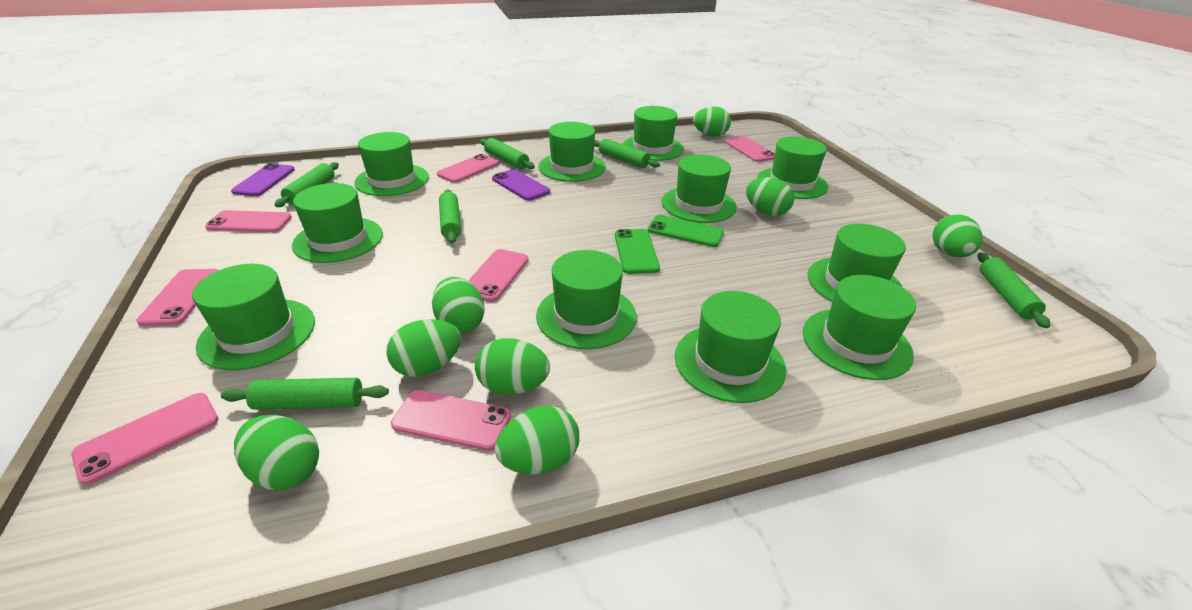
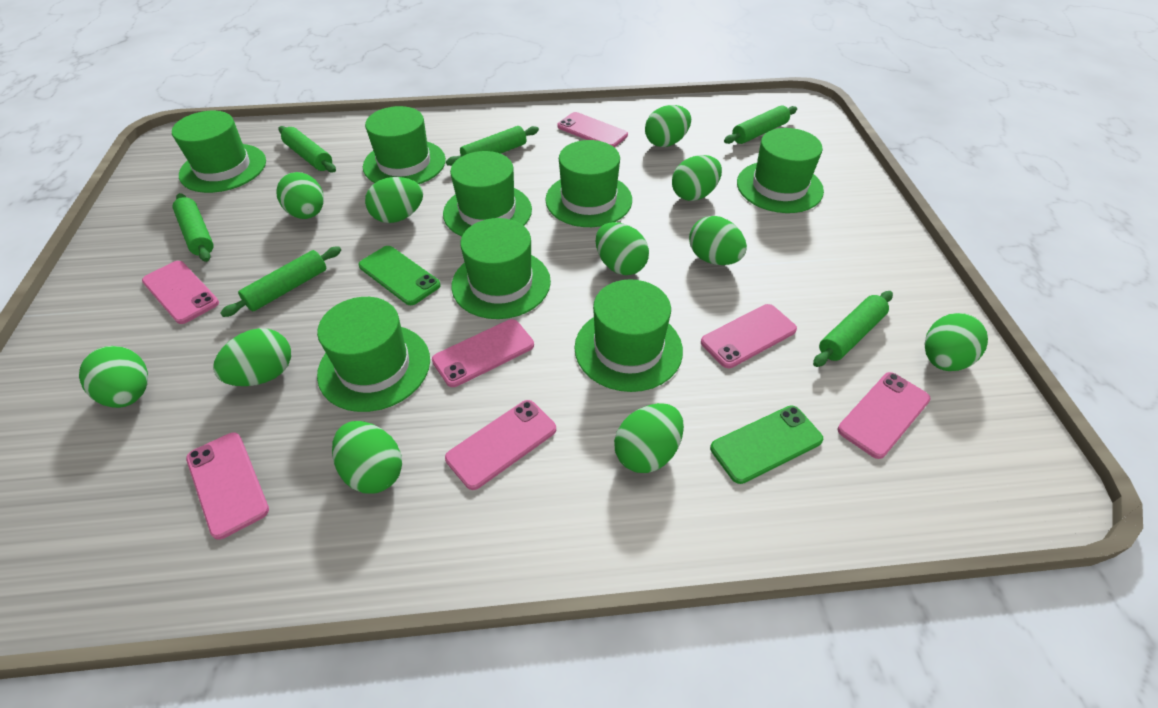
green egg: 8 -> 11
green hat: 11 -> 8
purple phone: 2 -> 0

